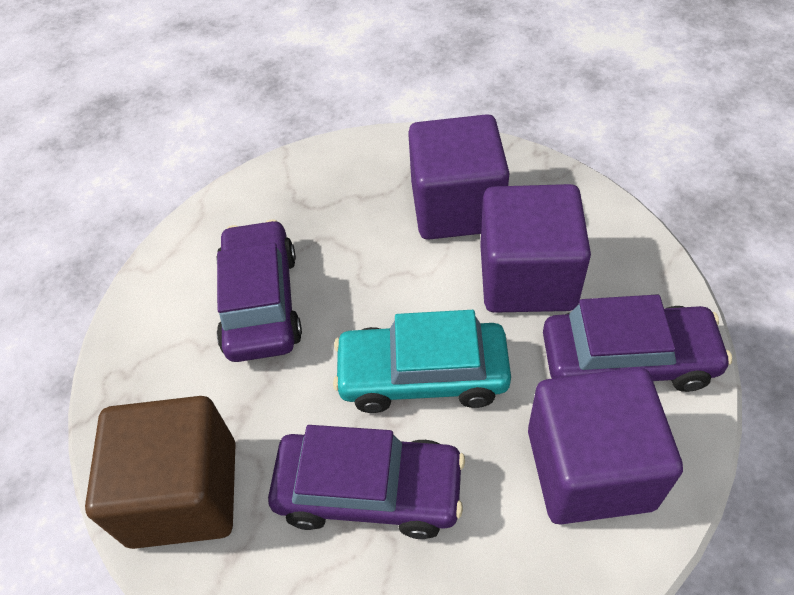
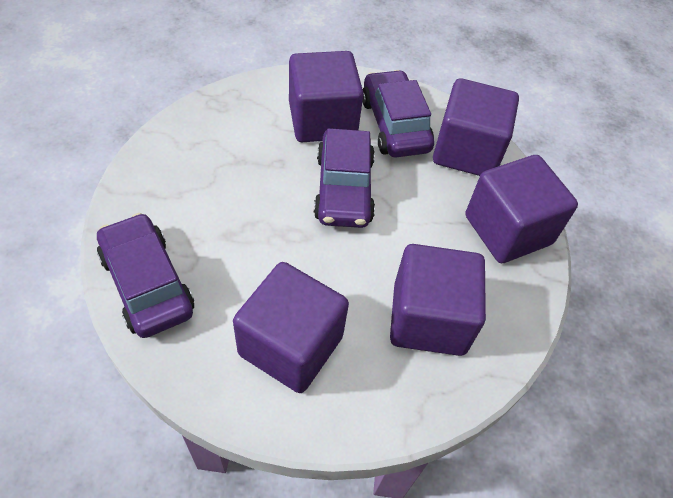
brown cube: 1 -> 0
purple cube: 3 -> 5
turquoise car: 1 -> 0

